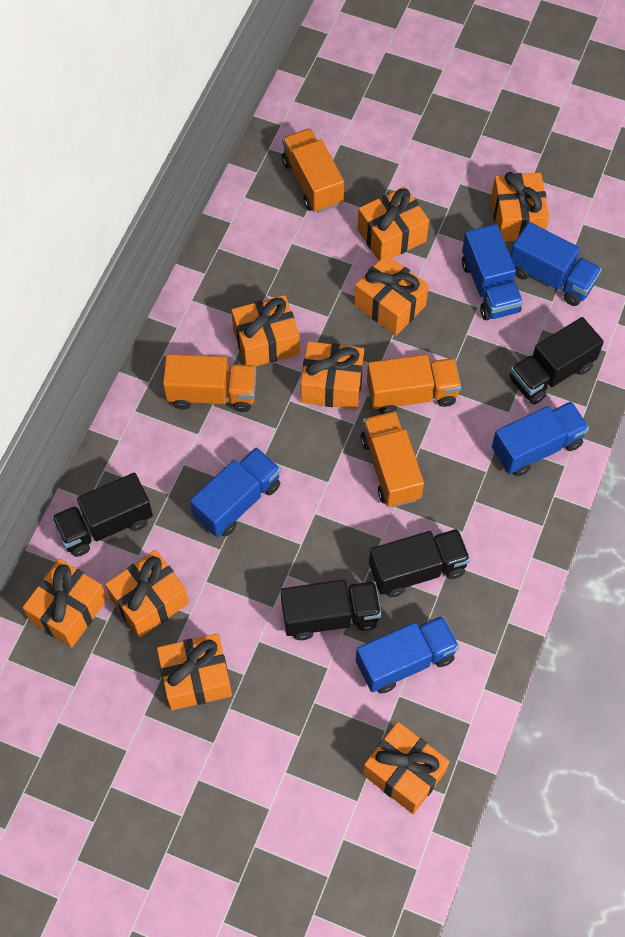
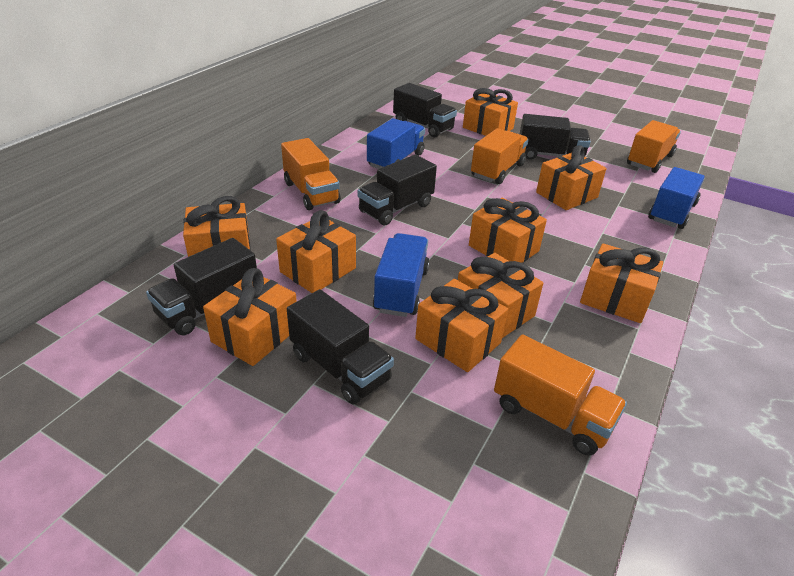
black truck: 4 -> 5
blue truck: 5 -> 3

